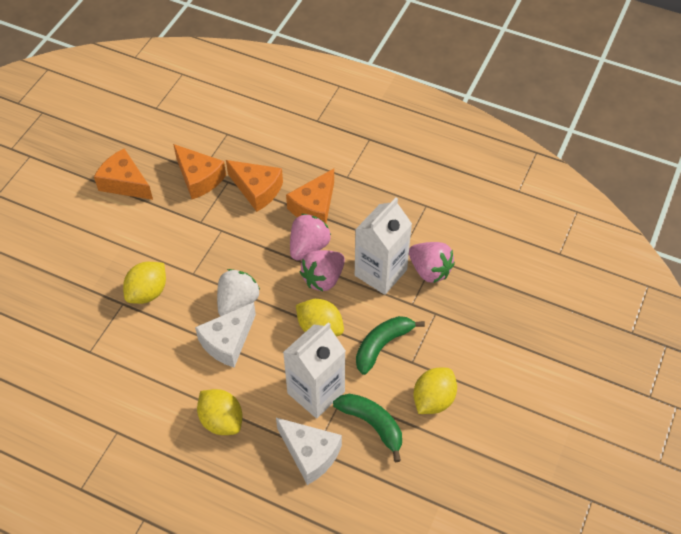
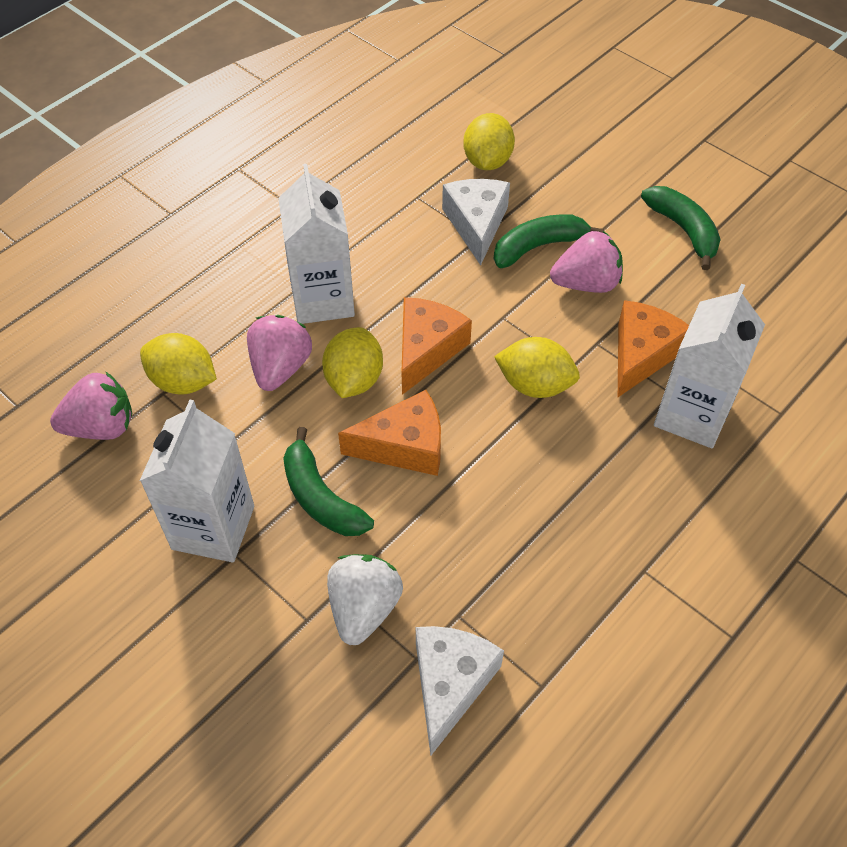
green banana: 2 -> 3
orange cheese: 4 -> 3
white carton: 2 -> 3

